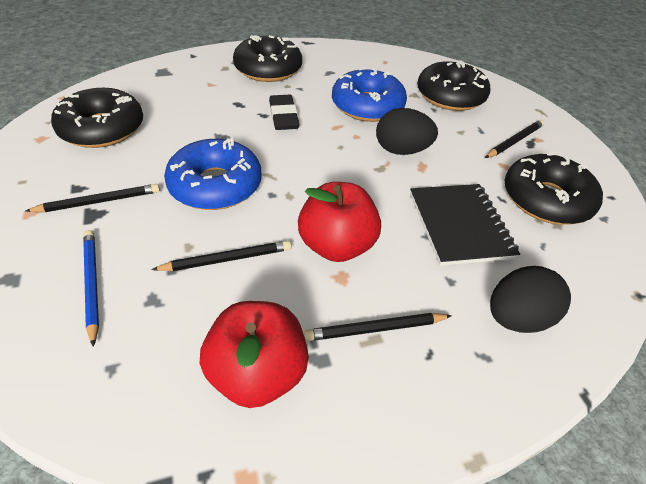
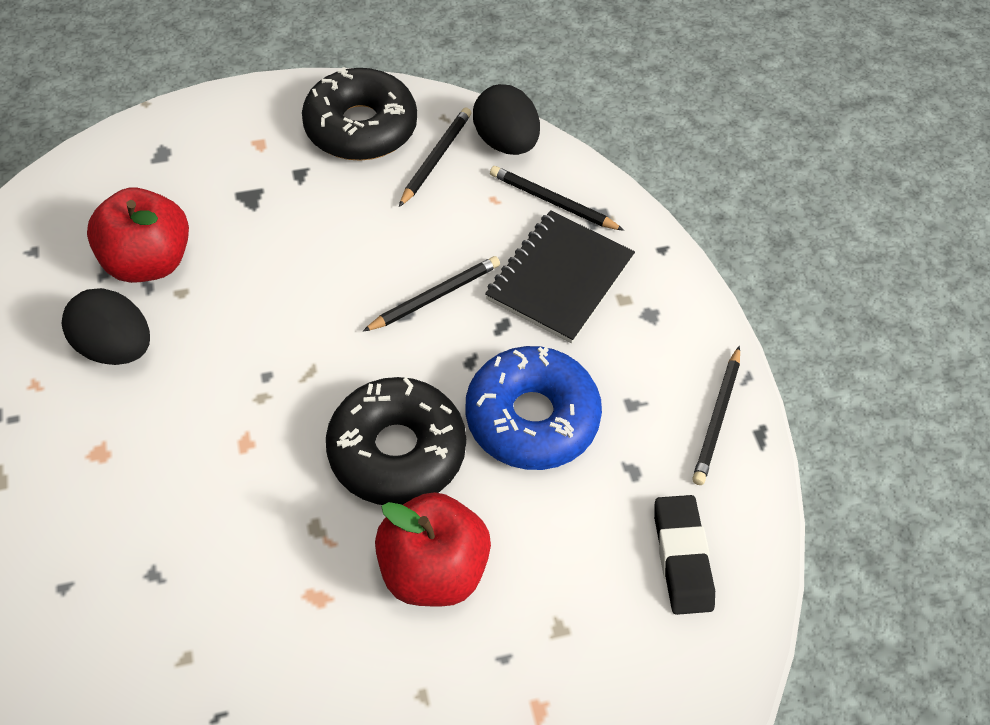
black donut: 4 -> 2
blue donut: 2 -> 1
blue pencil: 1 -> 0

